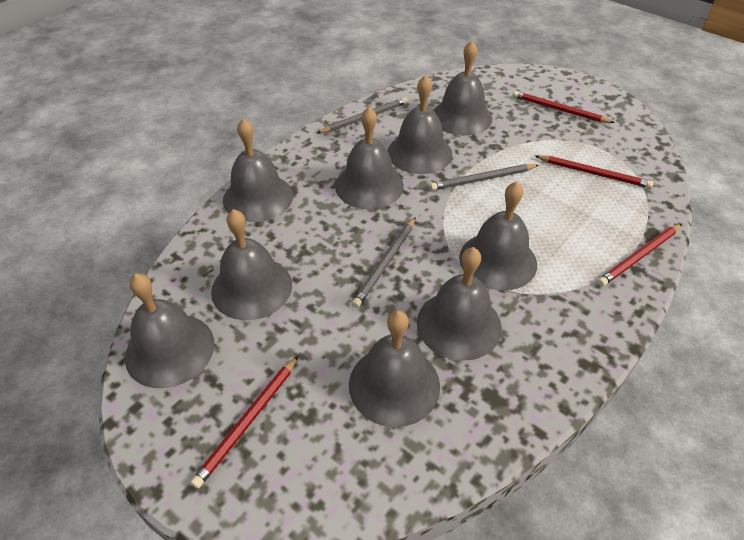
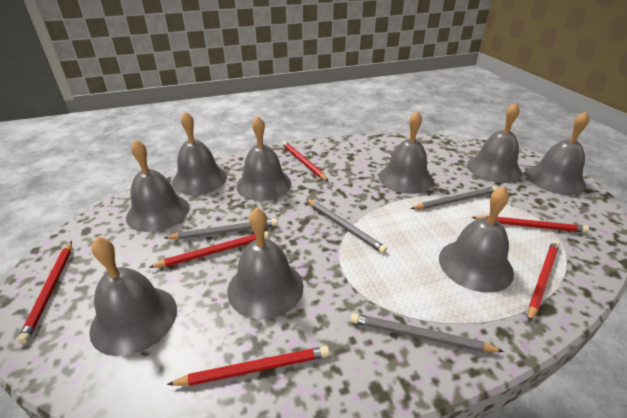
grey pencil: 3 -> 4
red pencil: 4 -> 6

